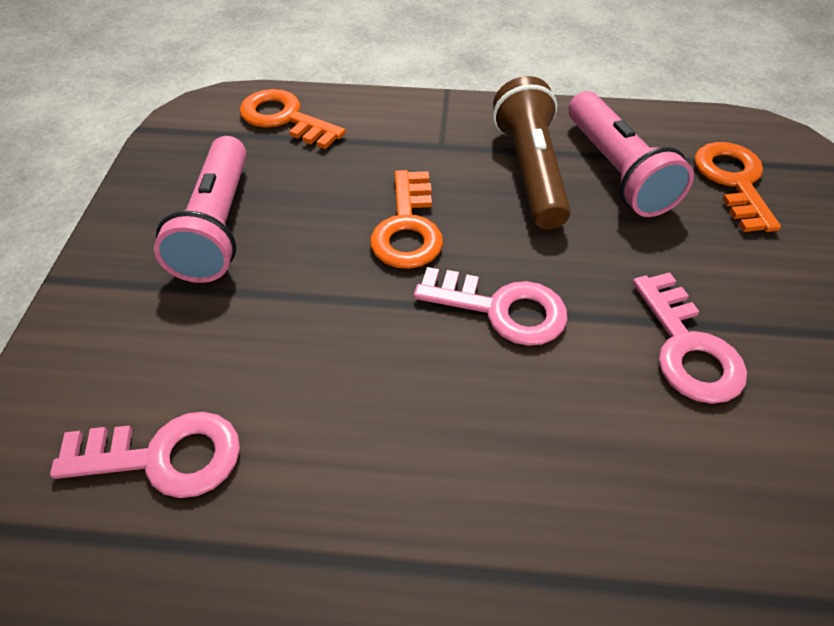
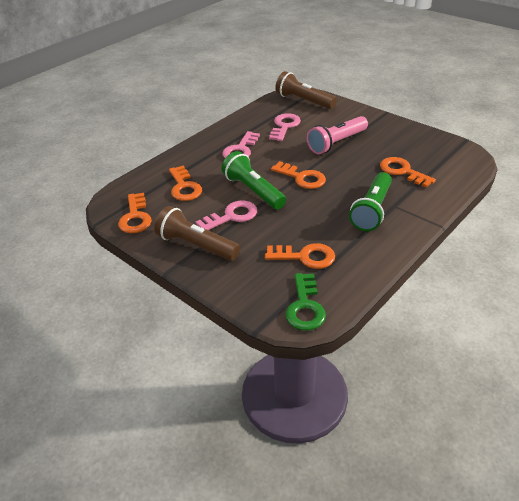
brown flashlight: 1 -> 2
green flashlight: 0 -> 2
green key: 0 -> 1
orange key: 3 -> 5
pink flashlight: 2 -> 1

